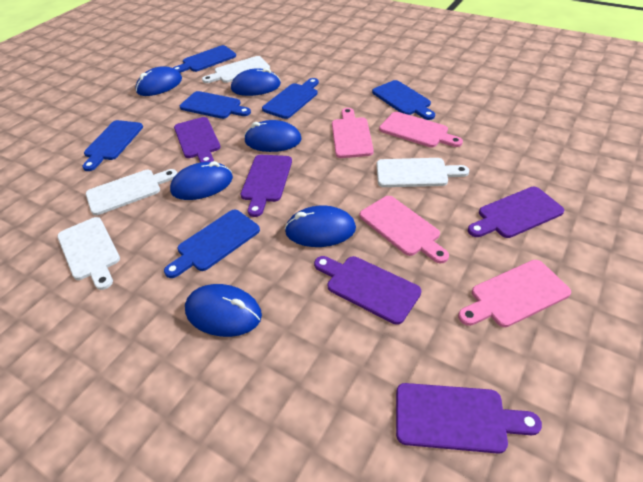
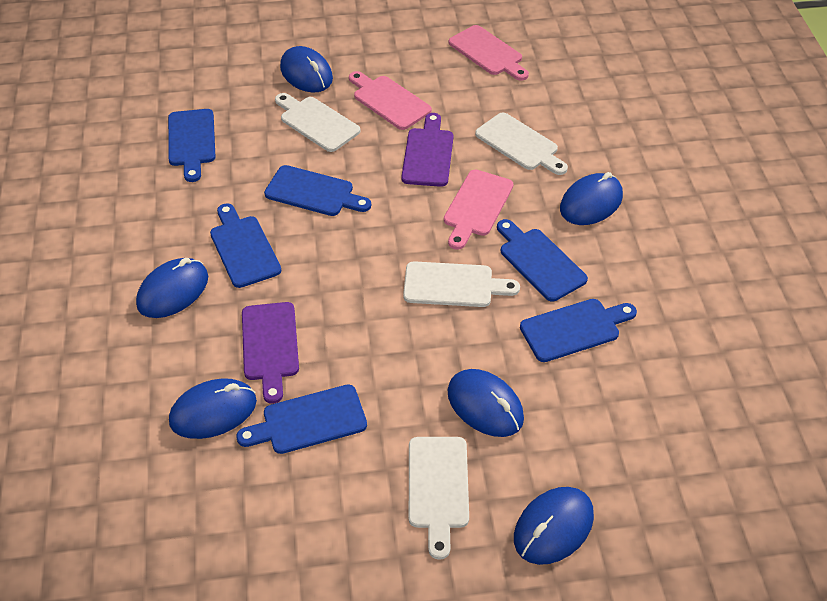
pink cutting board: 4 -> 3
purple cutting board: 5 -> 2

